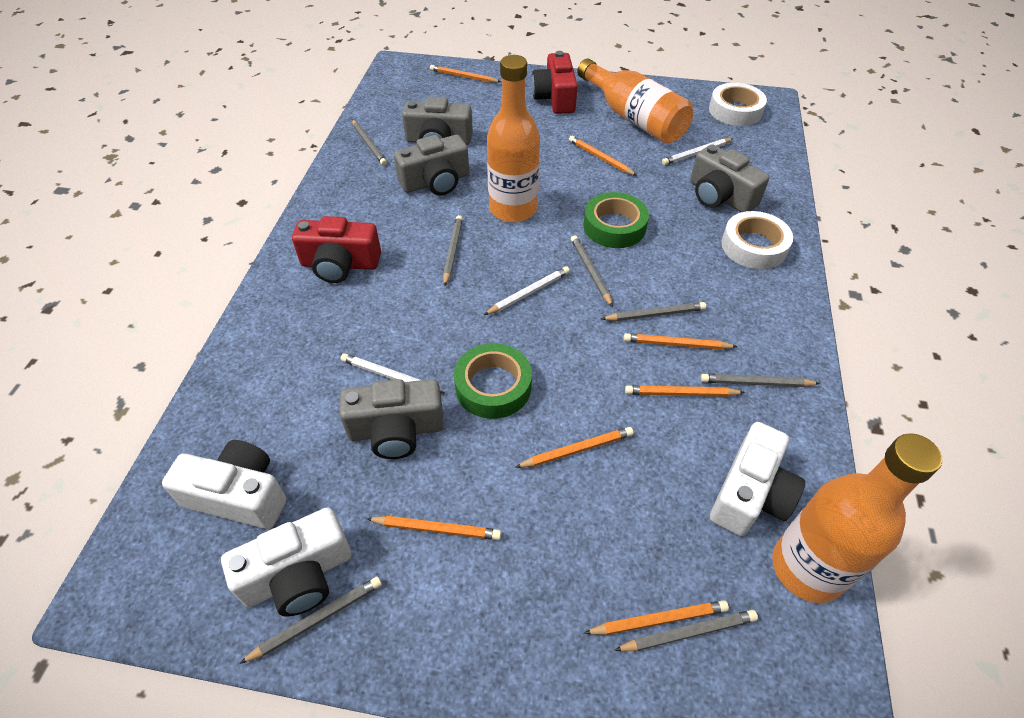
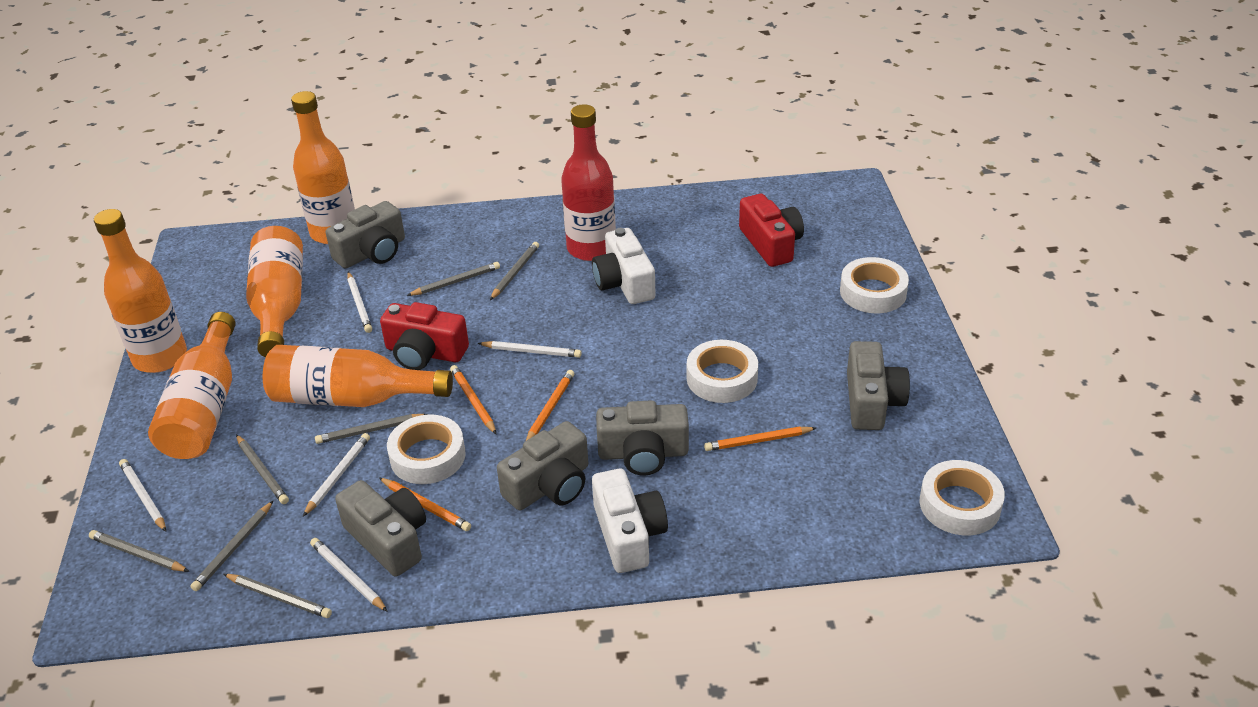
green tape: 2 -> 0
grey camera: 4 -> 5
orange bottle: 3 -> 5
orange pencil: 7 -> 4
red bottle: 0 -> 1
white camera: 3 -> 2
white pencil: 3 -> 5
white tape: 2 -> 4

